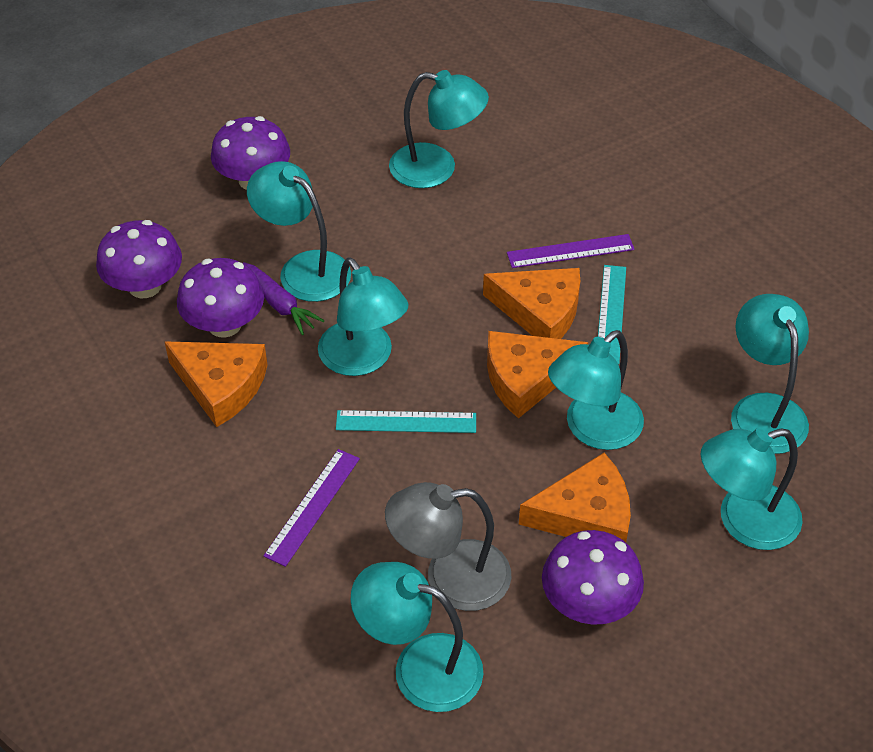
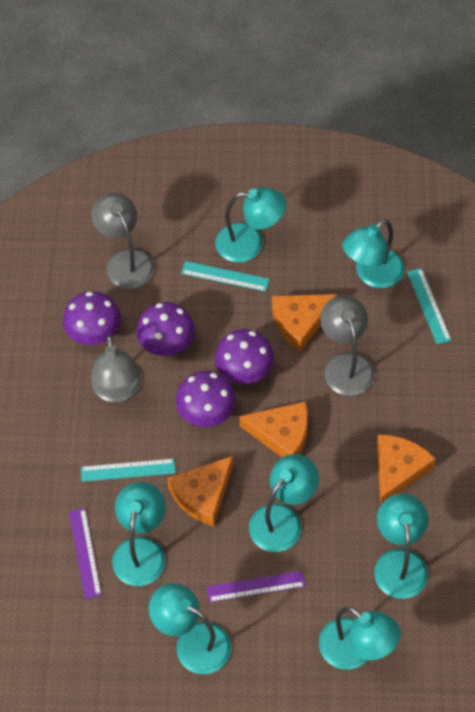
grey lamp: 1 -> 3
purple carrot: 1 -> 0
turquoise ruler: 2 -> 3

